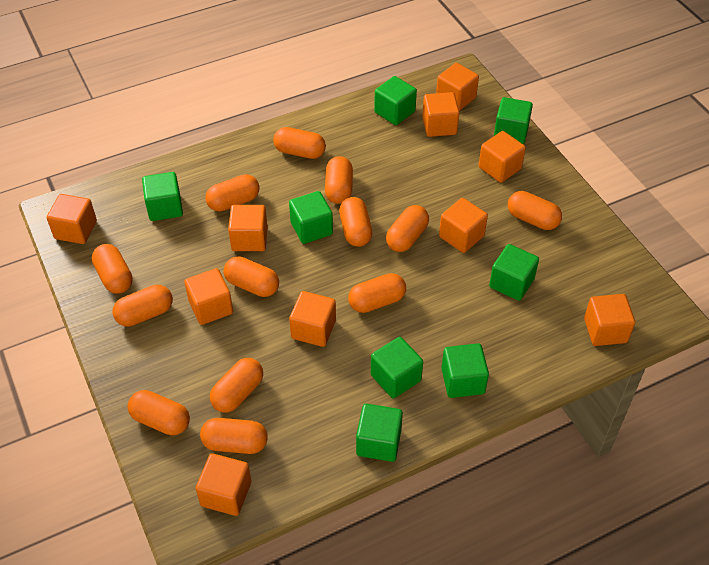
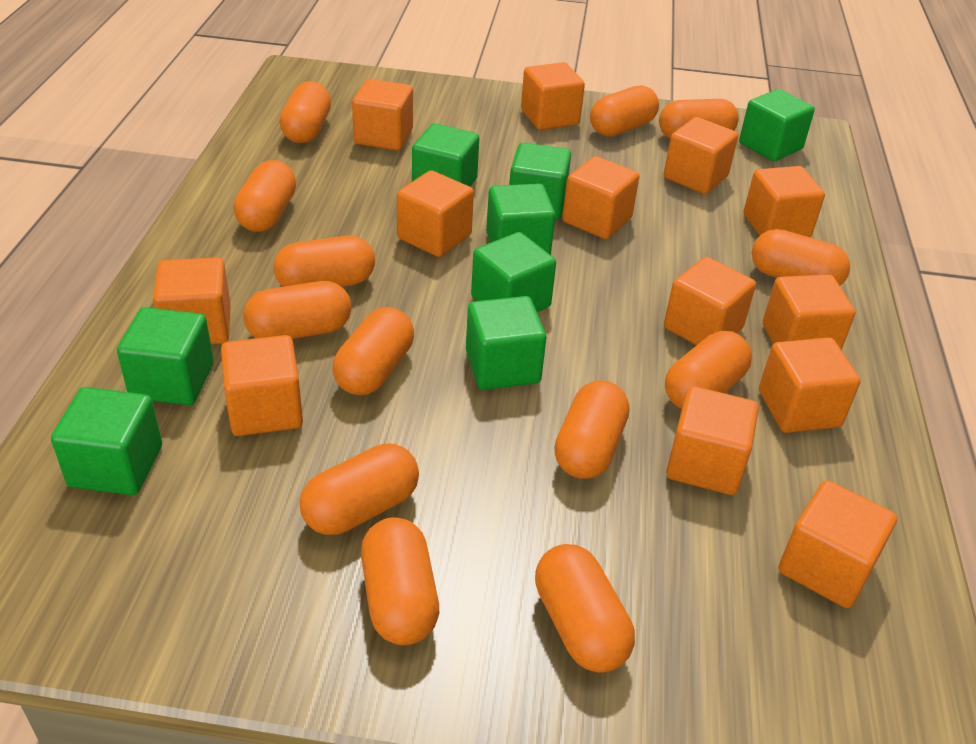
orange cube: 10 -> 13

